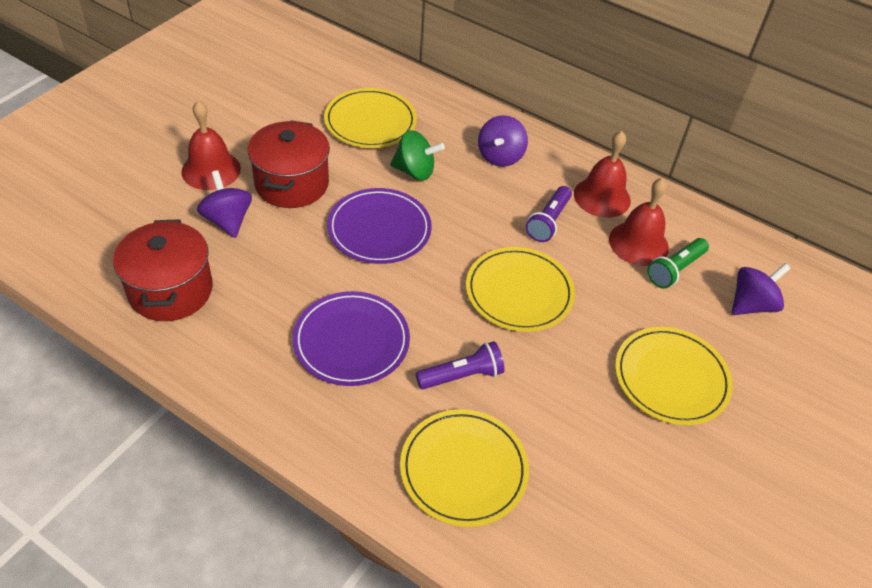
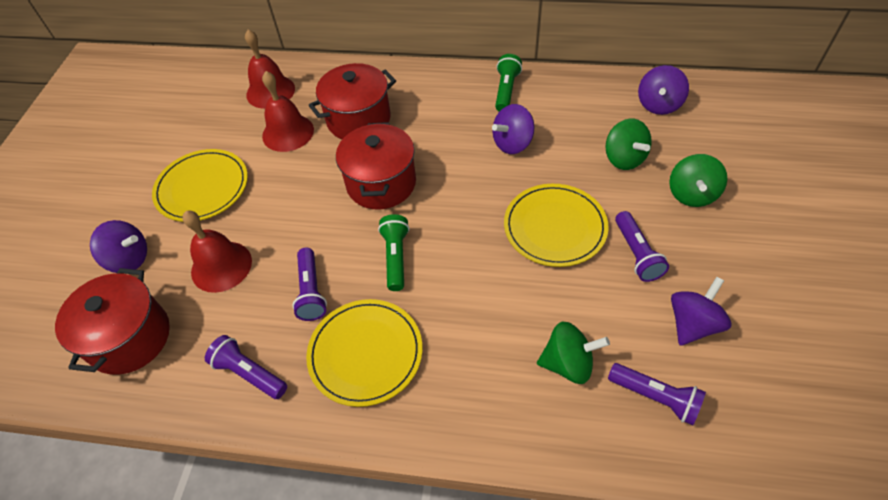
green flashlight: 1 -> 2
green spinning top: 1 -> 3
purple flashlight: 2 -> 4
purple plate: 2 -> 0
purple spinning top: 3 -> 4
red pot: 2 -> 3
yellow plate: 4 -> 3

